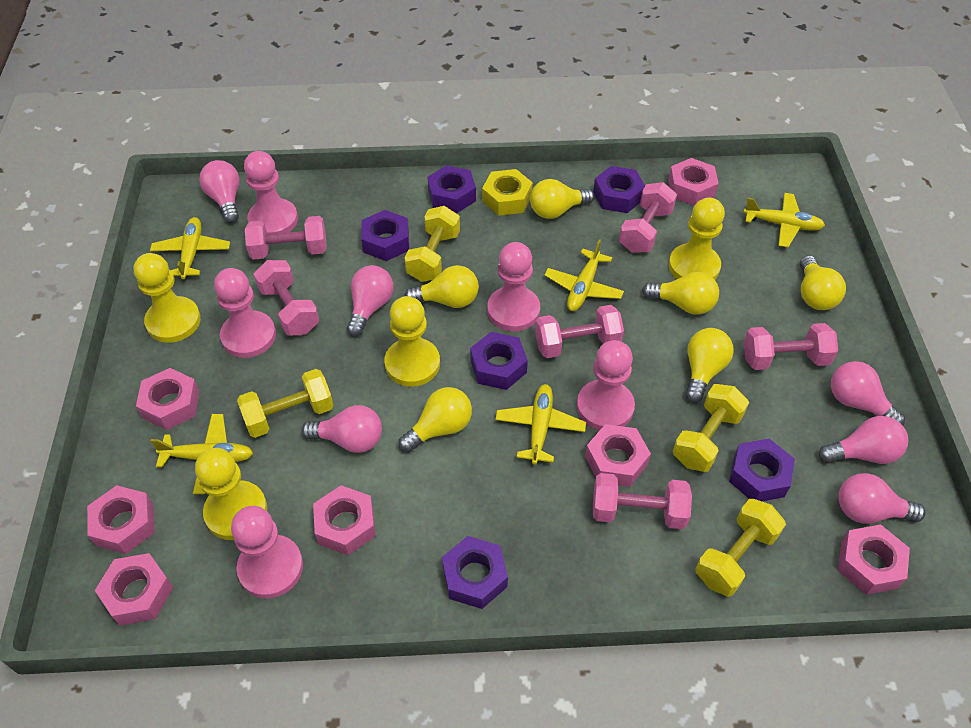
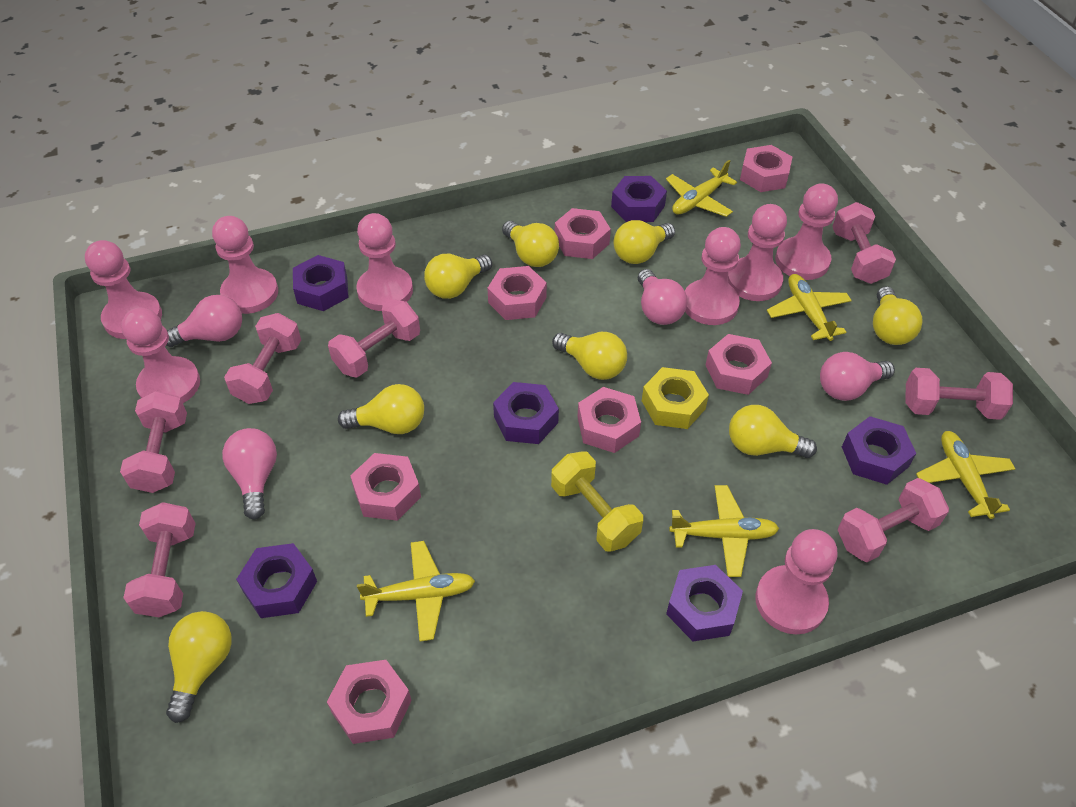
pink dumbbell: 6 -> 7
pink light bulb: 6 -> 4
pink pawn: 5 -> 8
yellow dumbbell: 4 -> 1
yellow light bulb: 6 -> 8
yellow pawn: 4 -> 0

